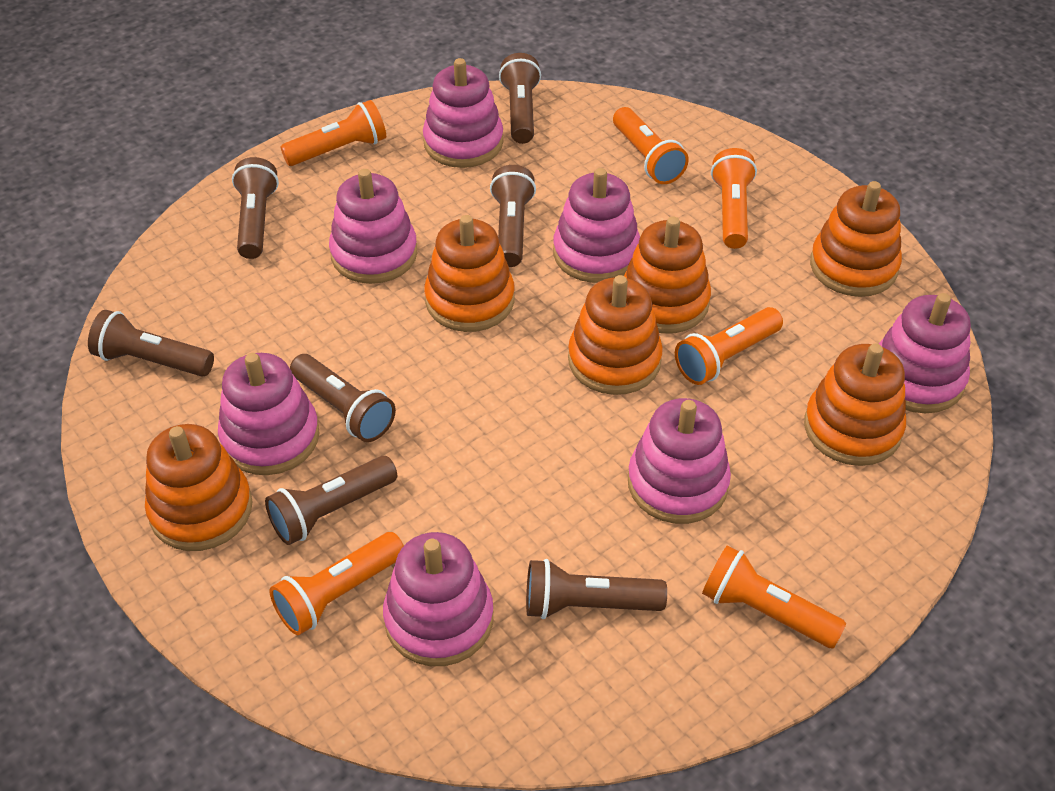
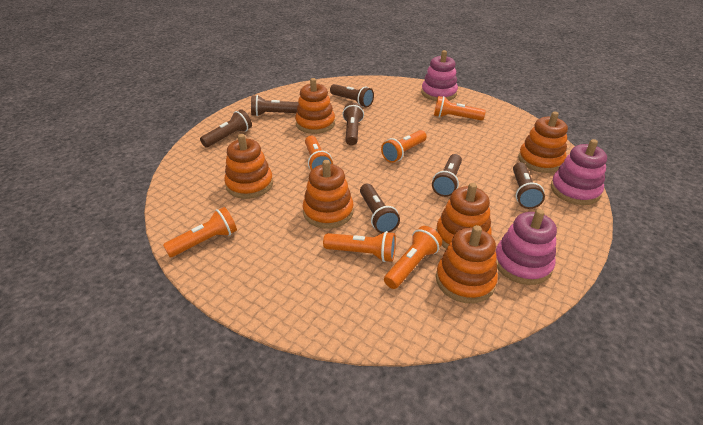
pink stacking toy: 7 -> 3

